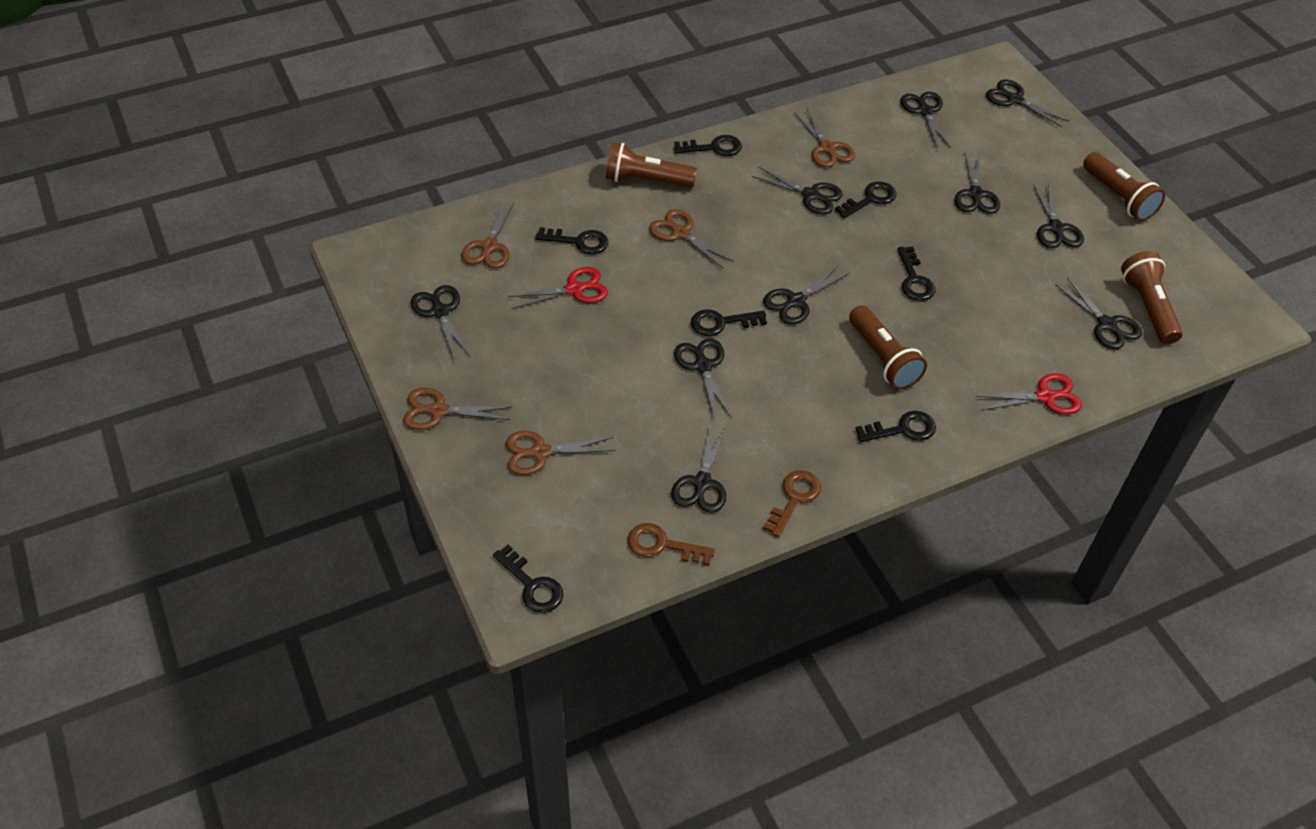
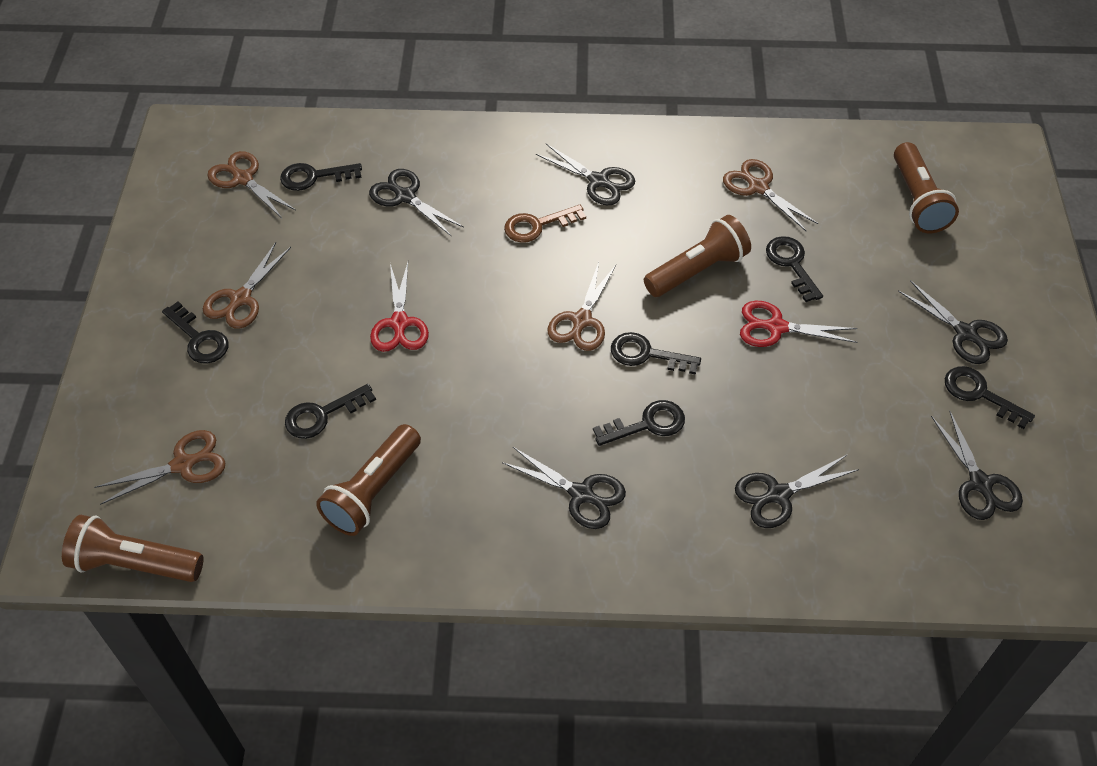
black scissors: 10 -> 6
brown key: 2 -> 1

